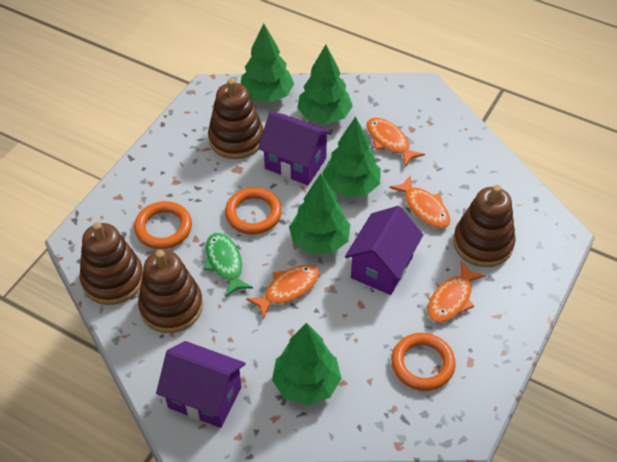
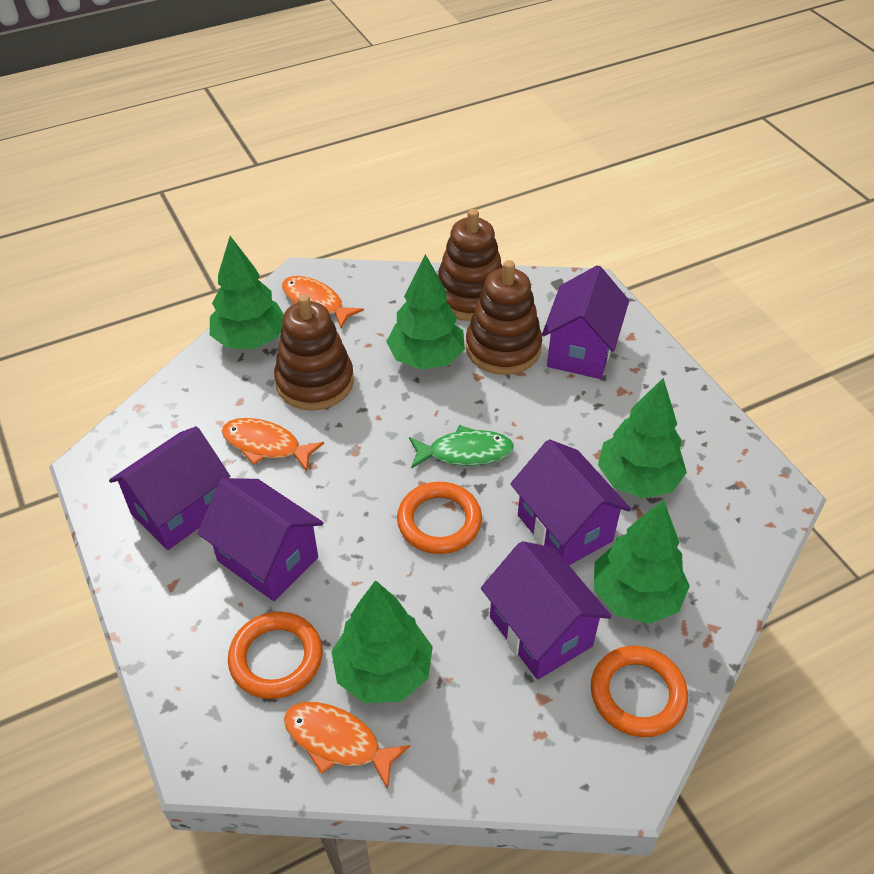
brown stacking toy: 4 -> 3
orange fish: 4 -> 3
purple house: 3 -> 5

